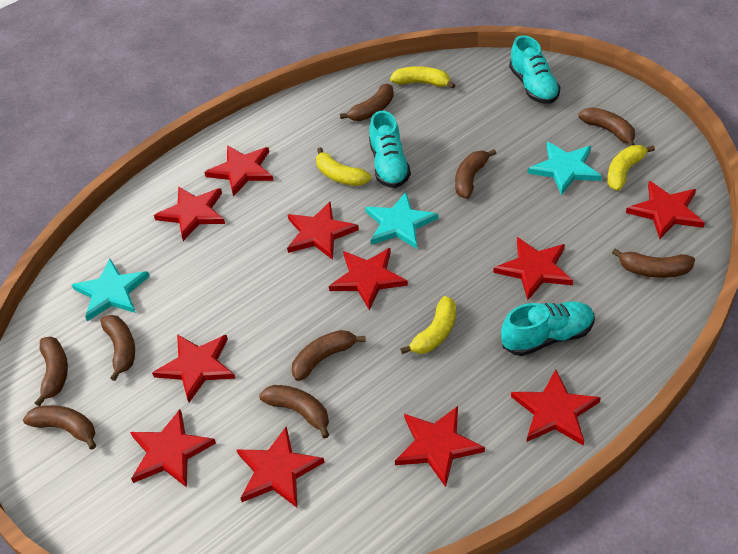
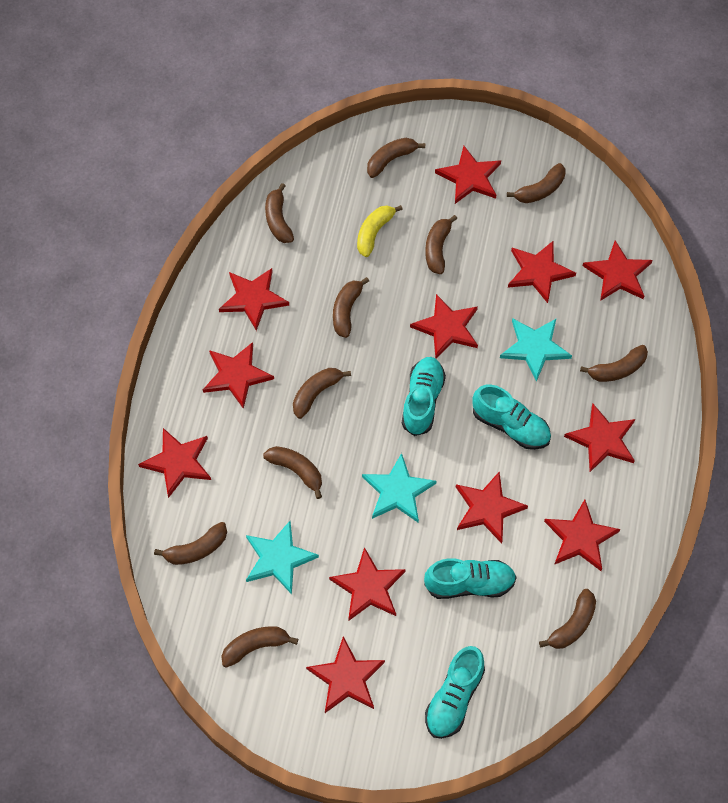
brown banana: 9 -> 11
red star: 11 -> 12
turquoise shoe: 3 -> 4
yellow banana: 4 -> 1

